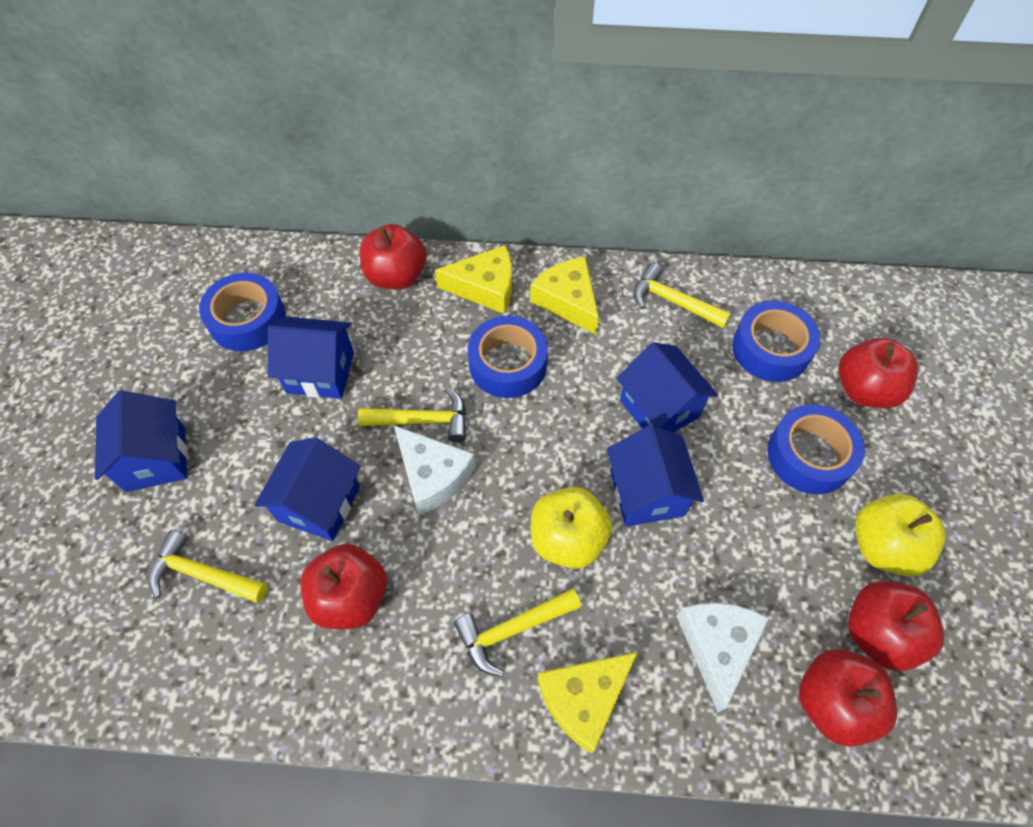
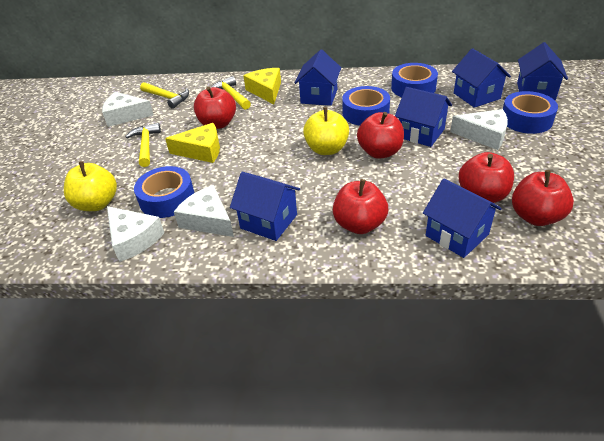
blue house: 5 -> 6
white cheese: 2 -> 4
yellow cheese: 3 -> 2
yellow hammer: 4 -> 3

